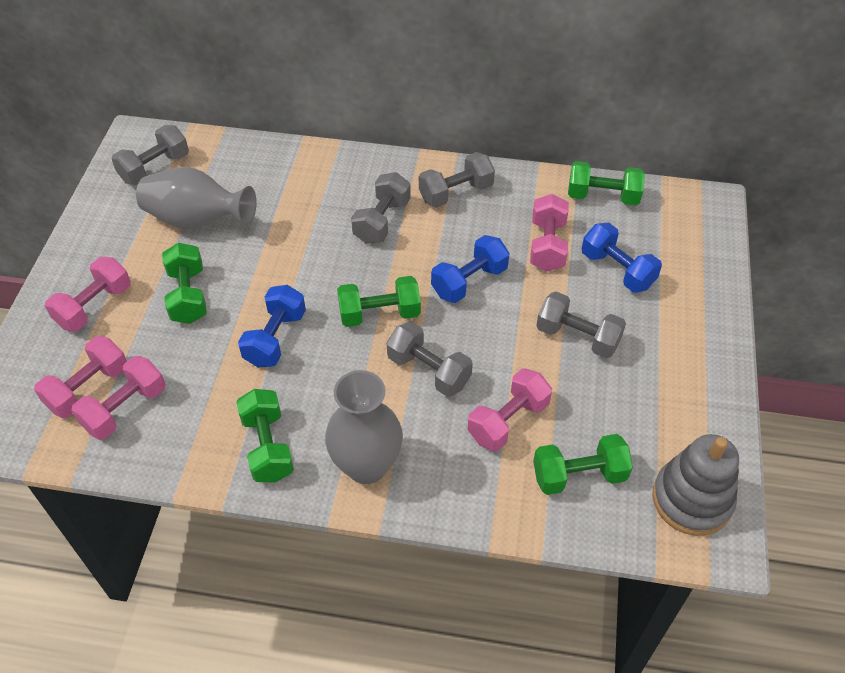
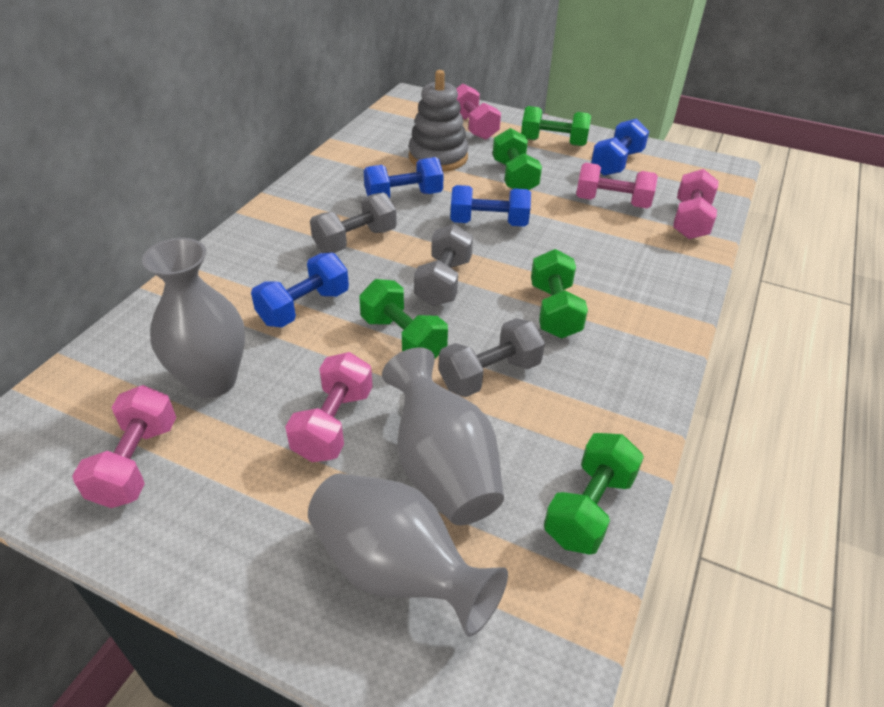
blue dumbbell: 3 -> 4
grey dumbbell: 5 -> 3
grey vase: 2 -> 3

